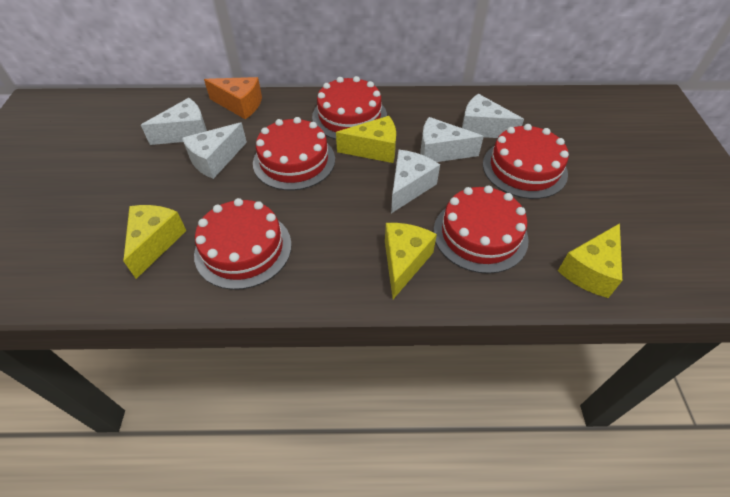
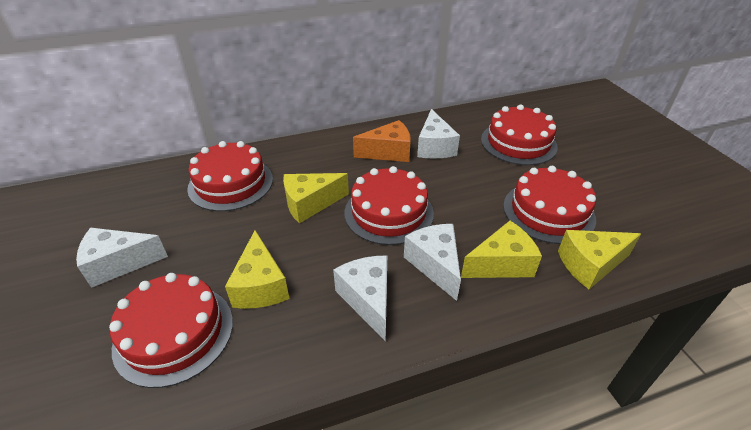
white cheese: 5 -> 4

